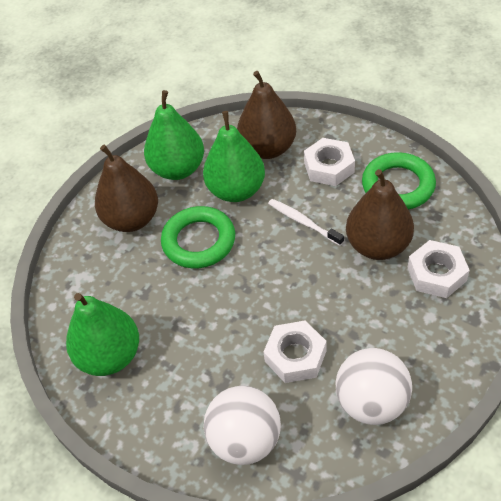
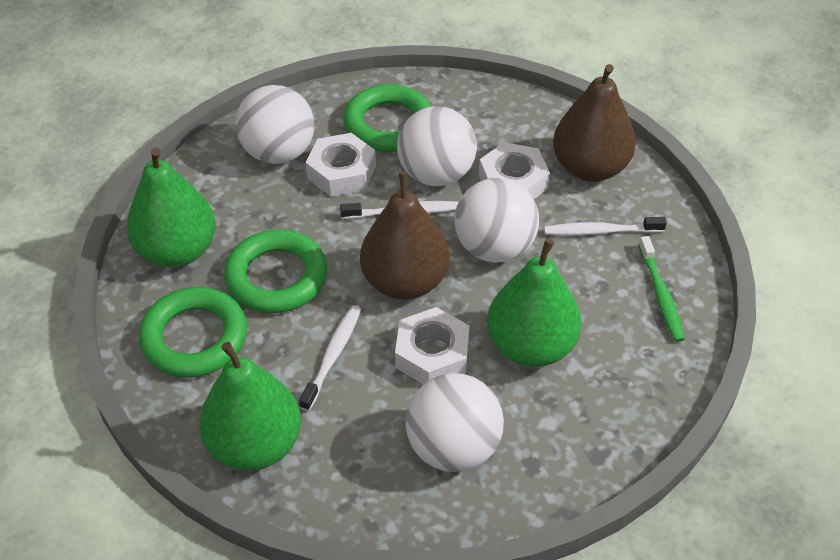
brown pear: 3 -> 2
green ring: 2 -> 3
green toothbrush: 0 -> 1
white ball: 2 -> 4
white toothbrush: 1 -> 3

